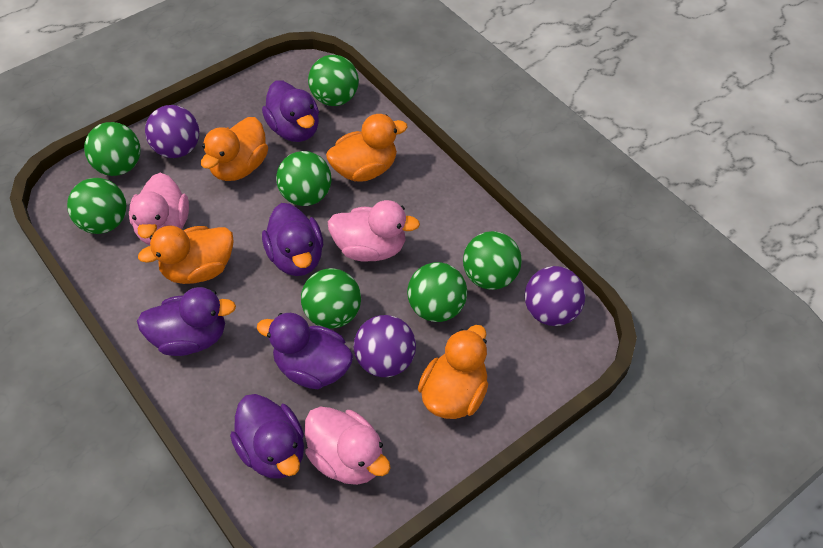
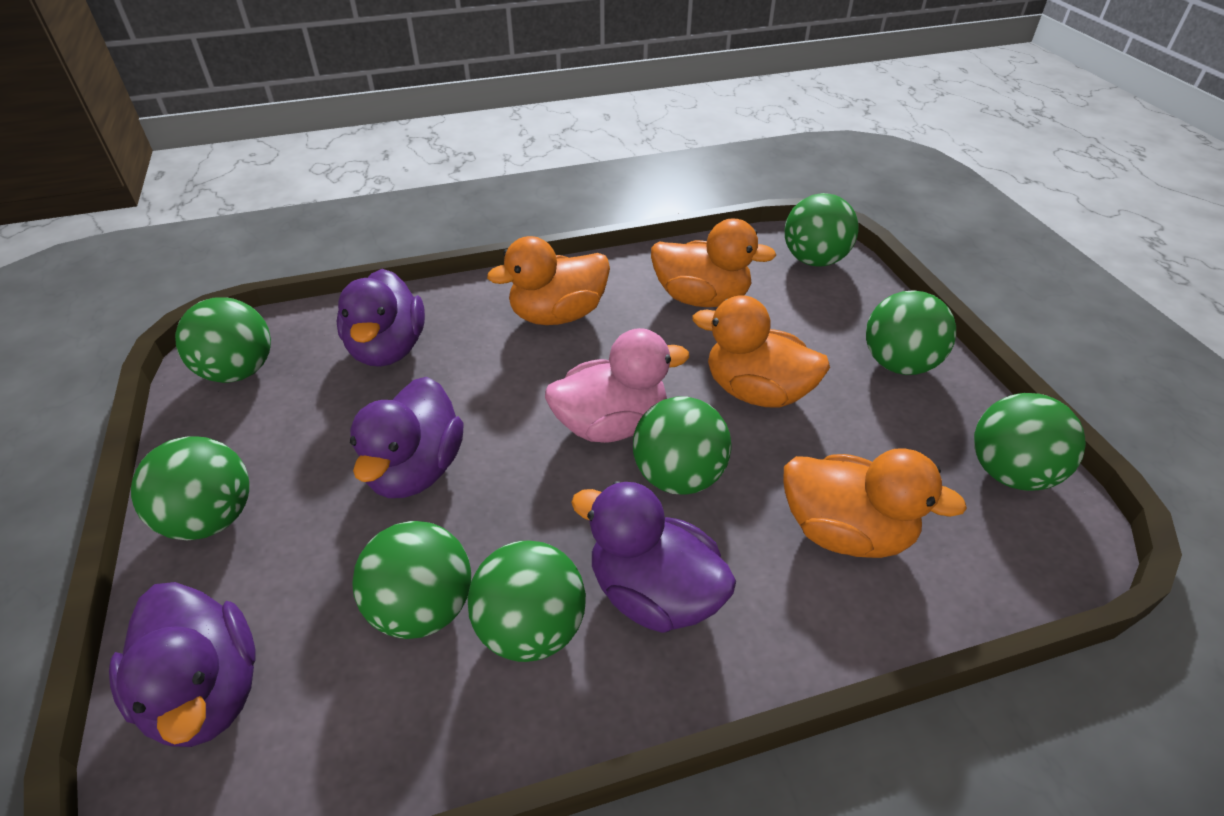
green ball: 7 -> 8
pink duck: 3 -> 1
purple ball: 3 -> 0
purple duck: 5 -> 4

